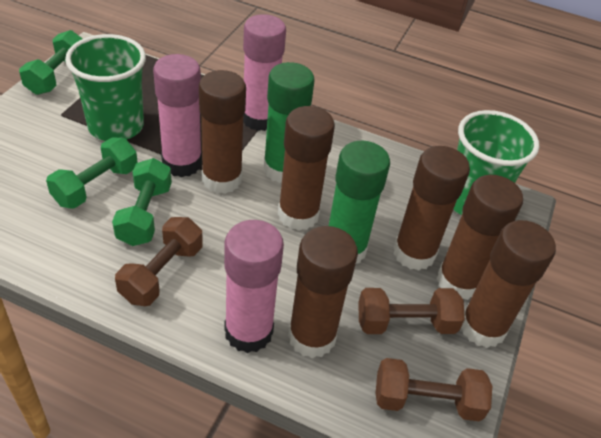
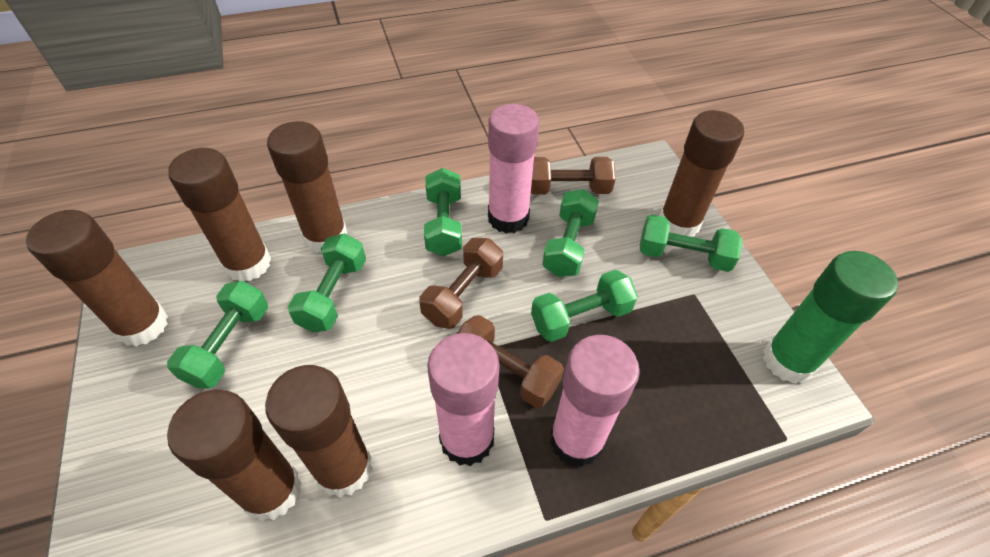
green cup: 2 -> 0
green dumbbell: 3 -> 6
green glue stick: 2 -> 1

